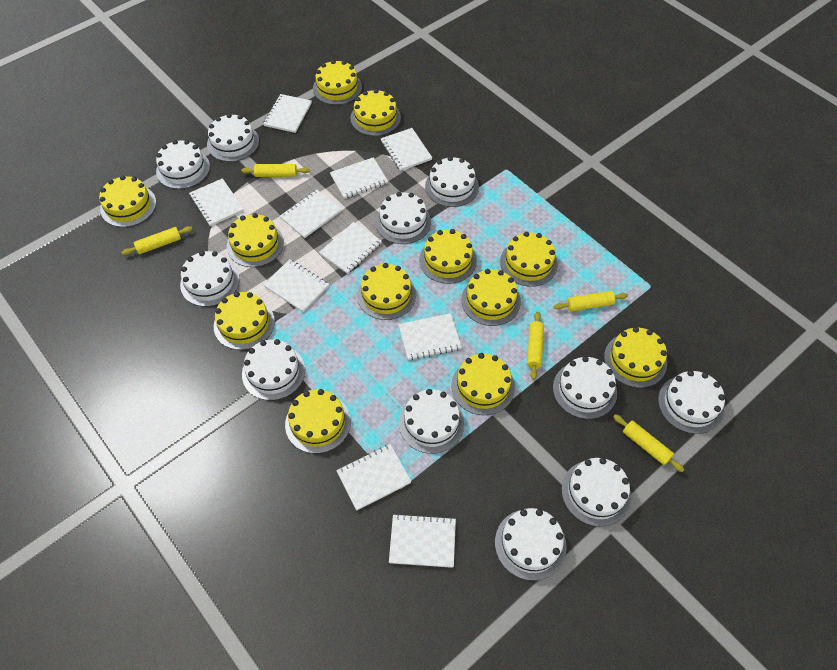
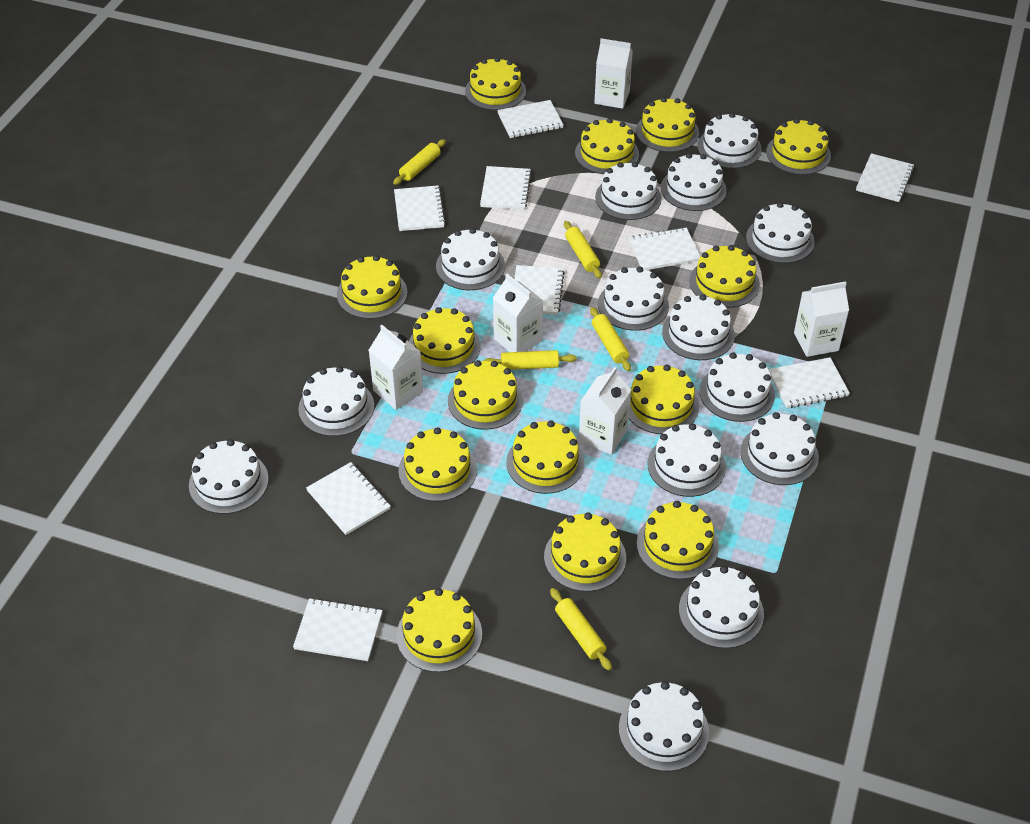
white cake: 11 -> 14
white carton: 0 -> 5
white notebook: 10 -> 9
yellow cake: 12 -> 14

